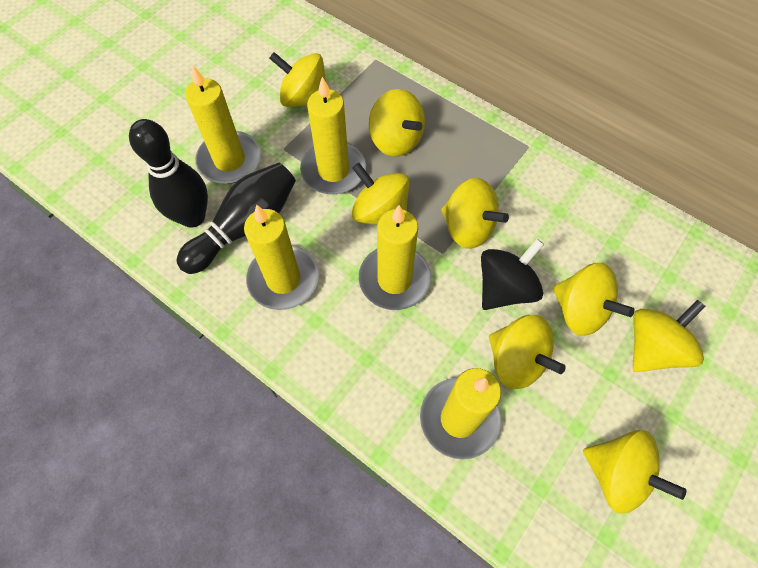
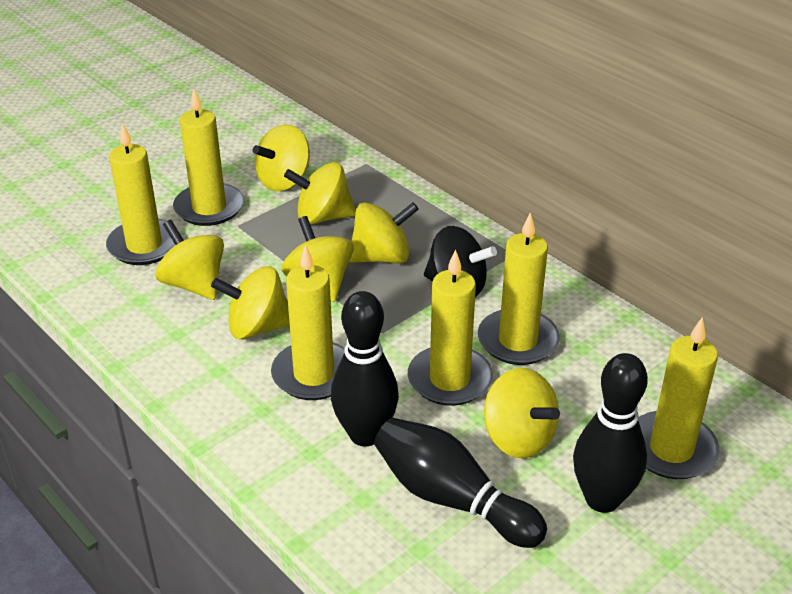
black bowling pin: 2 -> 3
yellow candle: 5 -> 6
yellow spinning top: 8 -> 7

